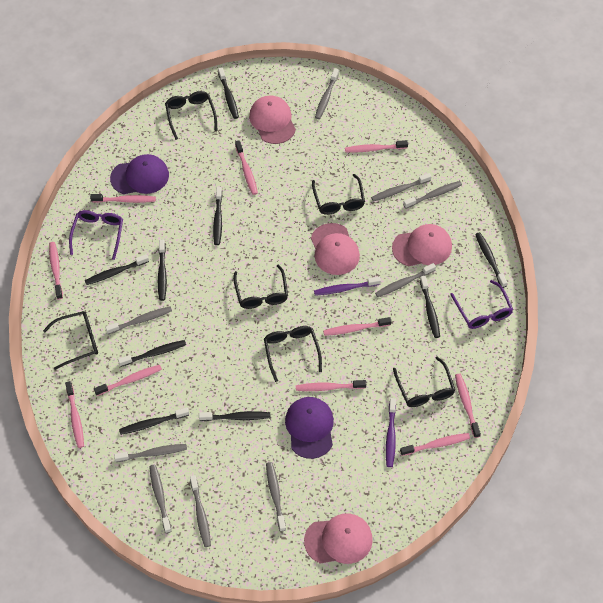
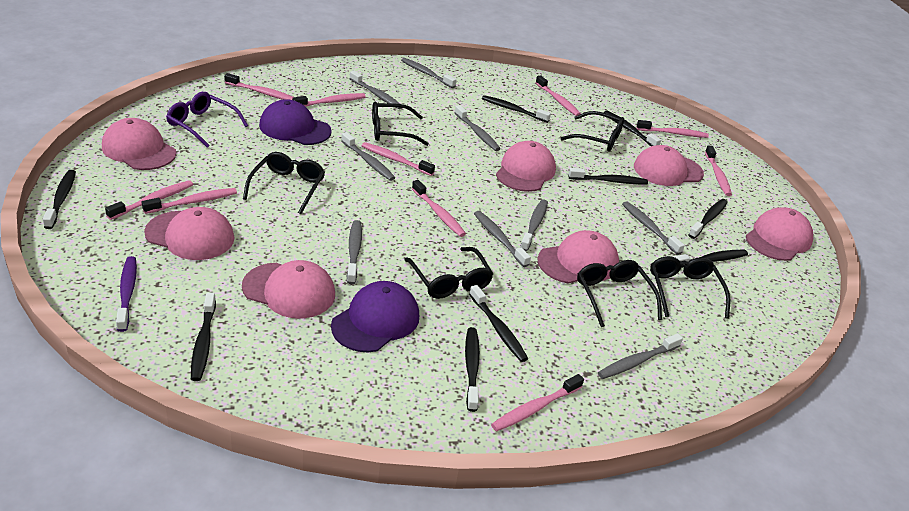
pink cap: 4 -> 7
purple glasses: 2 -> 1
purple toothbrush: 2 -> 1

